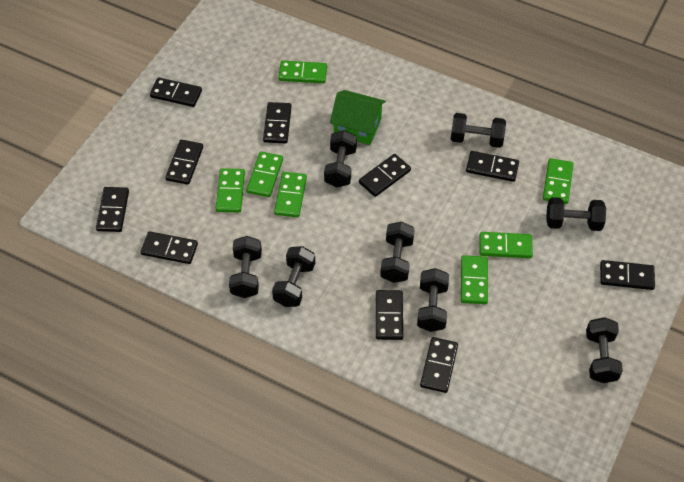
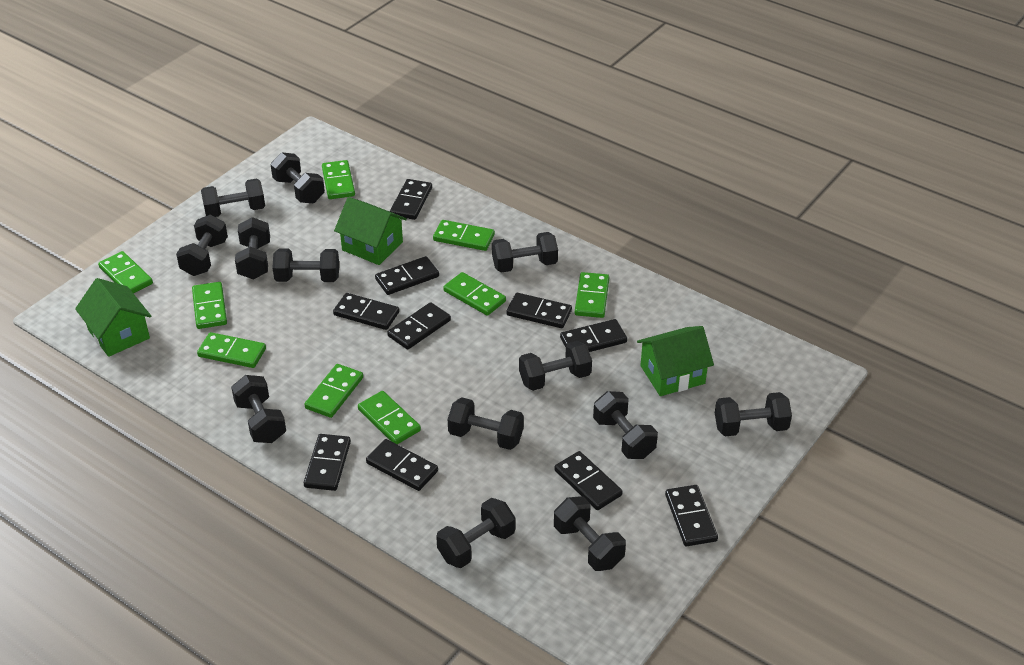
black dumbbell: 8 -> 13
green domino: 7 -> 9
green house: 1 -> 3

